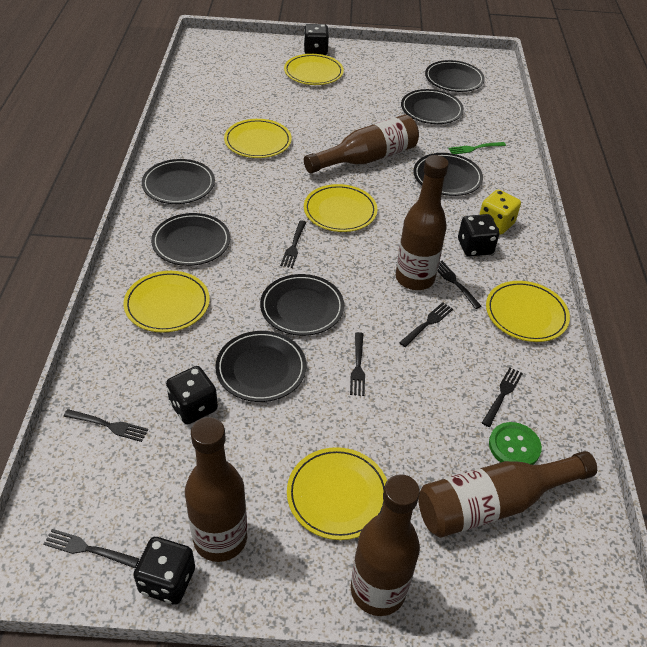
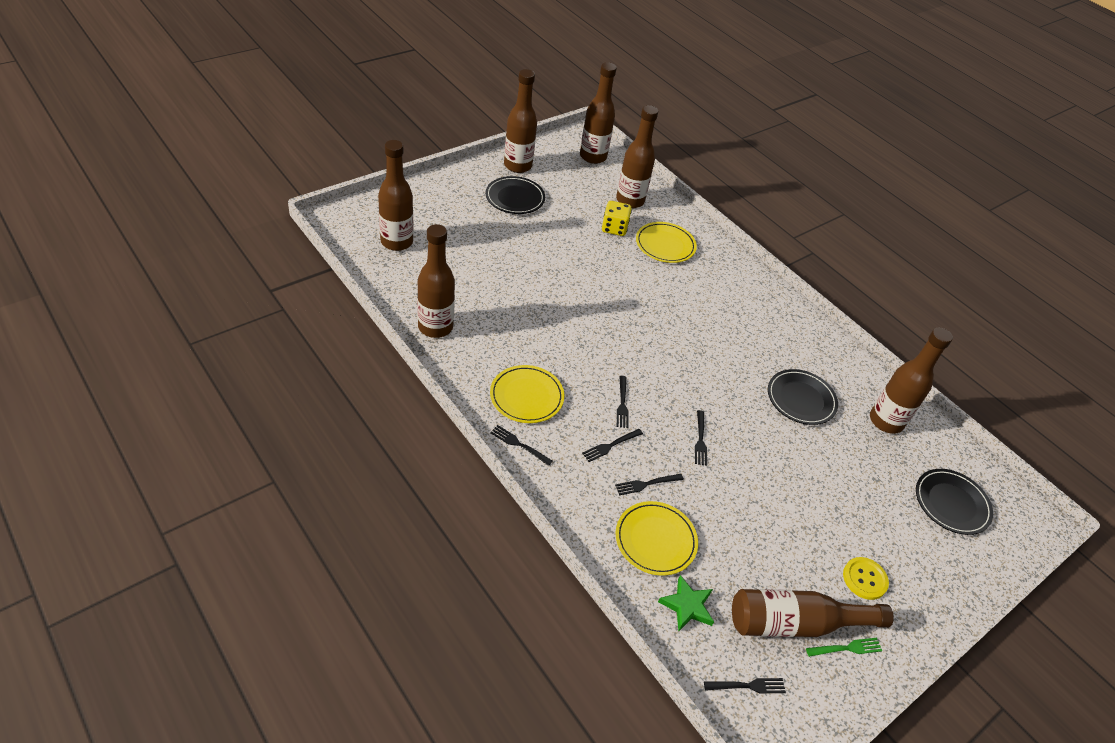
black dice: 4 -> 0
black fork: 7 -> 6
black plate: 7 -> 3
brown bottle: 5 -> 7
green button: 1 -> 0
green star: 0 -> 1
yellow button: 0 -> 1
yellow plate: 6 -> 3

